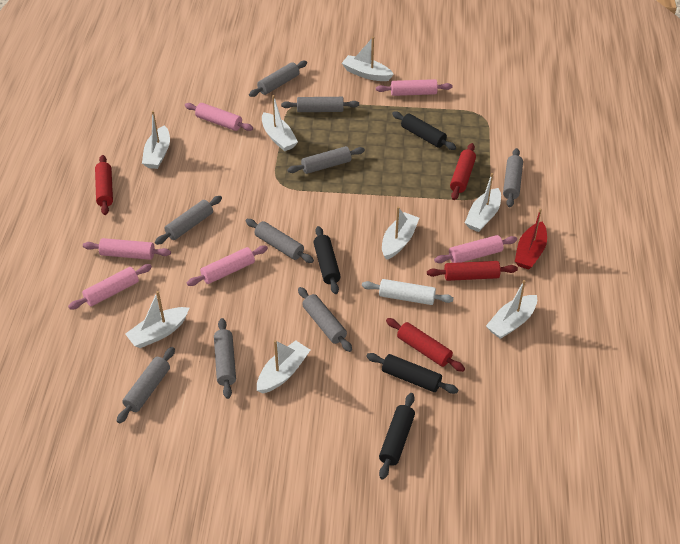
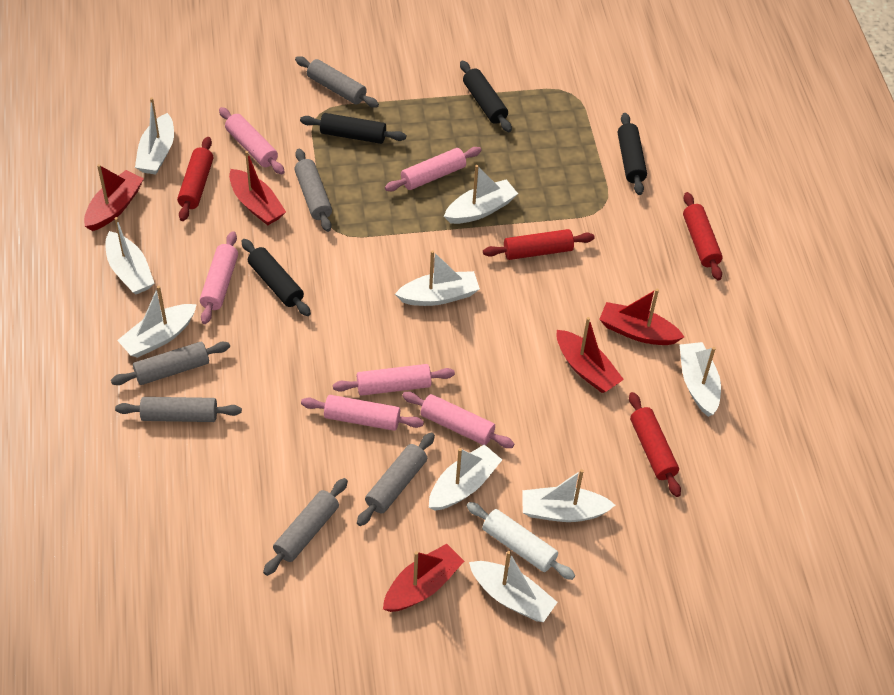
grey rolling pin: 9 -> 6
red boat: 1 -> 5
white boat: 8 -> 9

